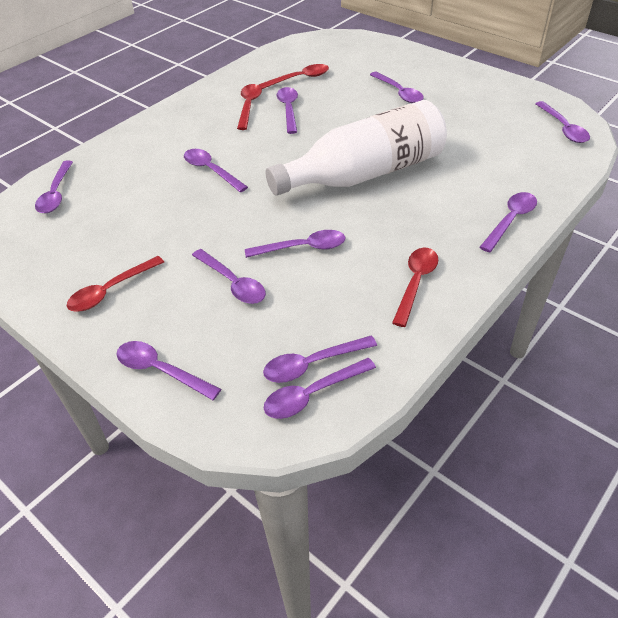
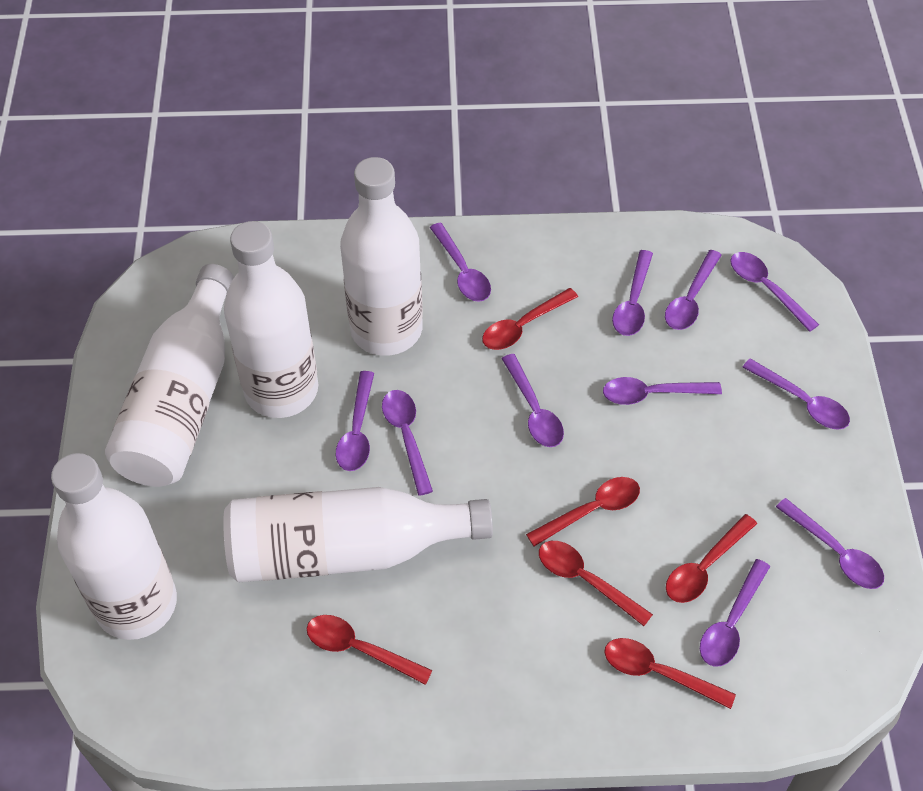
red spoon: 4 -> 6
white bottle: 1 -> 5

